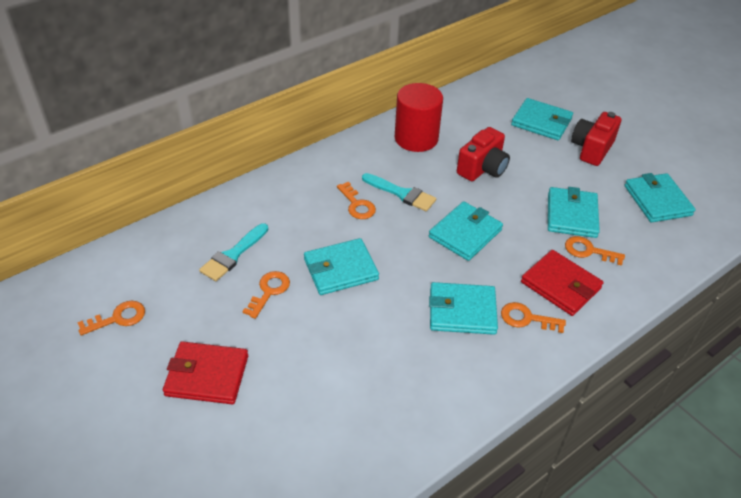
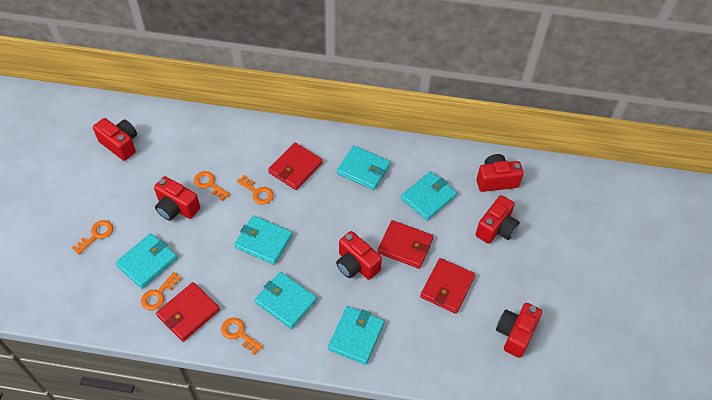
red camera: 2 -> 6
red cylinder: 1 -> 0
red wallet: 2 -> 4
turquoise brush: 2 -> 0

